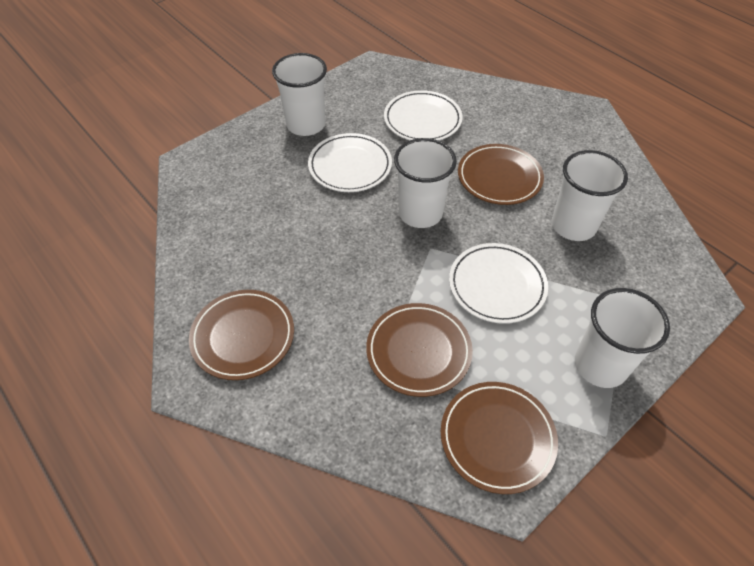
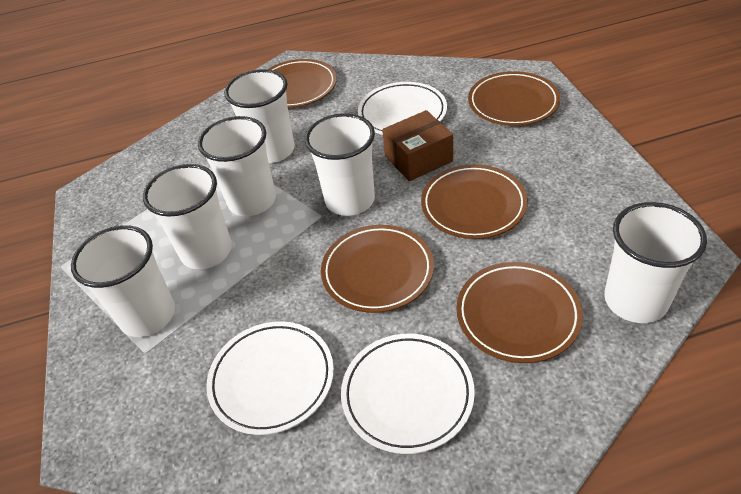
brown box: 0 -> 1
brown plate: 4 -> 5
white cup: 4 -> 6

